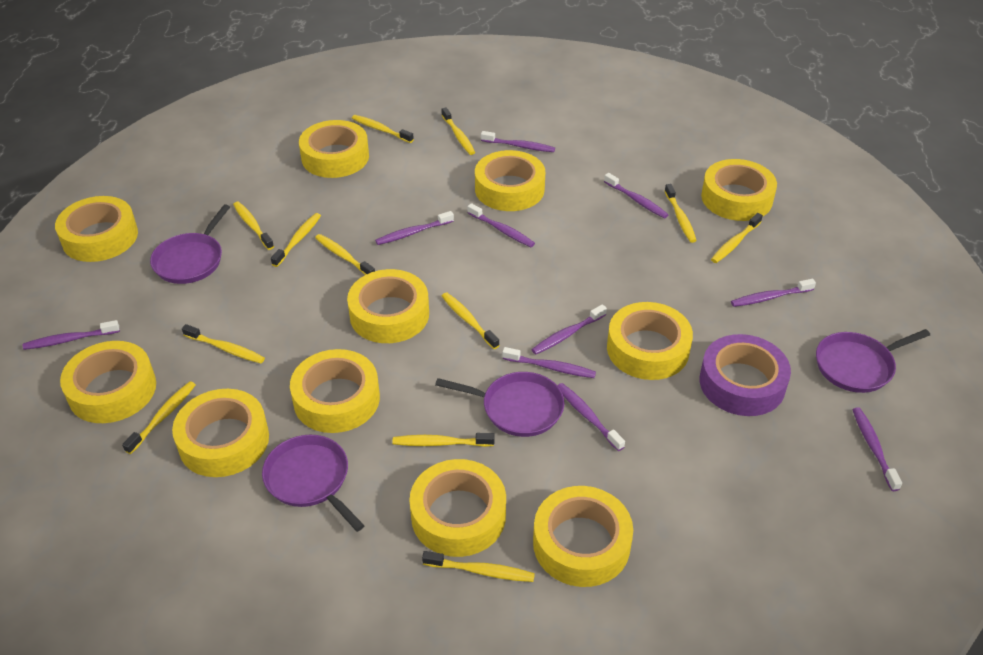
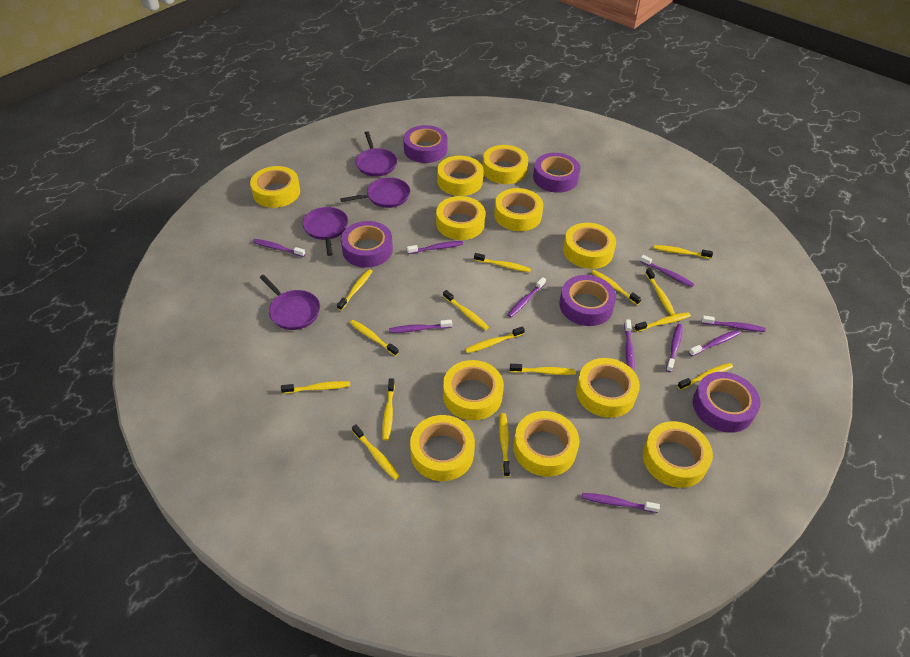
purple tape: 1 -> 5
yellow toothbrush: 12 -> 15

